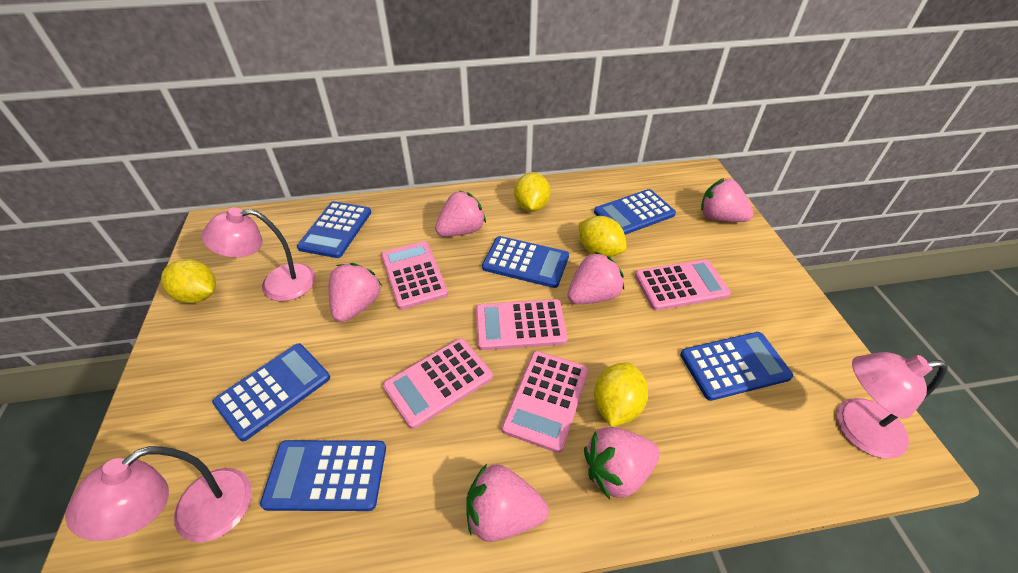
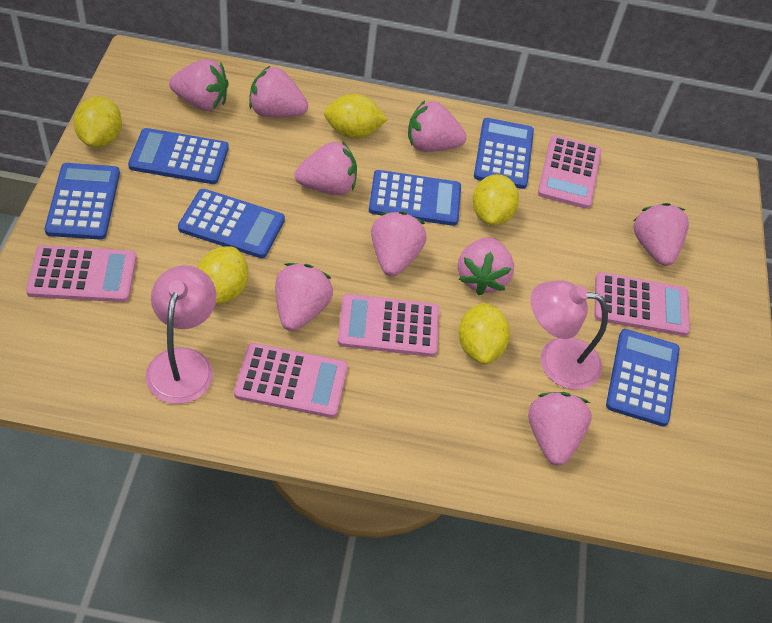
pink lamp: 3 -> 2
pink strawberry: 6 -> 9
yellow lemon: 4 -> 5

